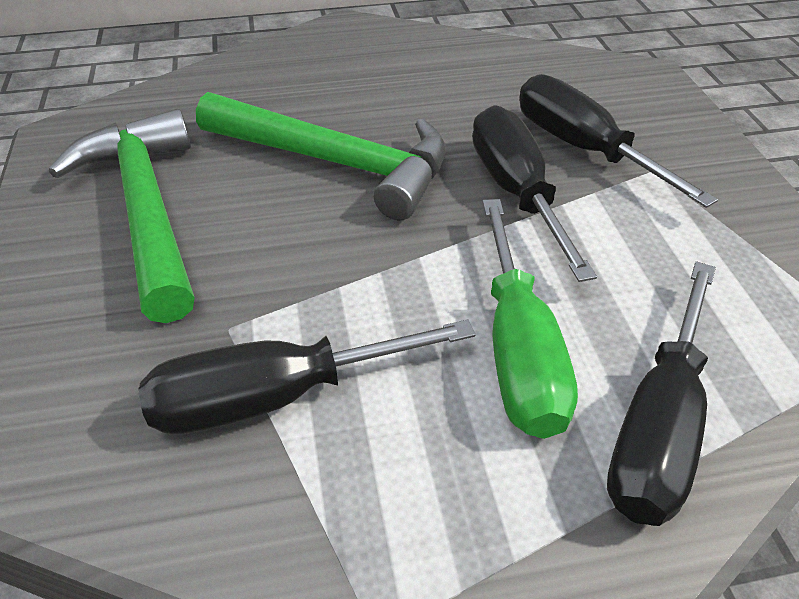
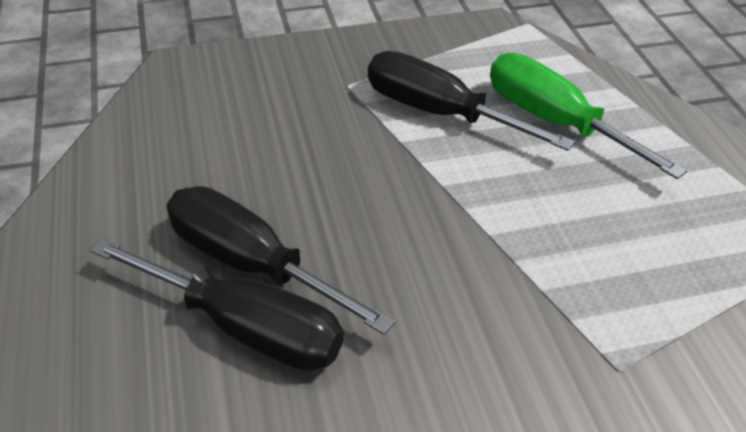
black screwdriver: 4 -> 3
green hammer: 2 -> 0

